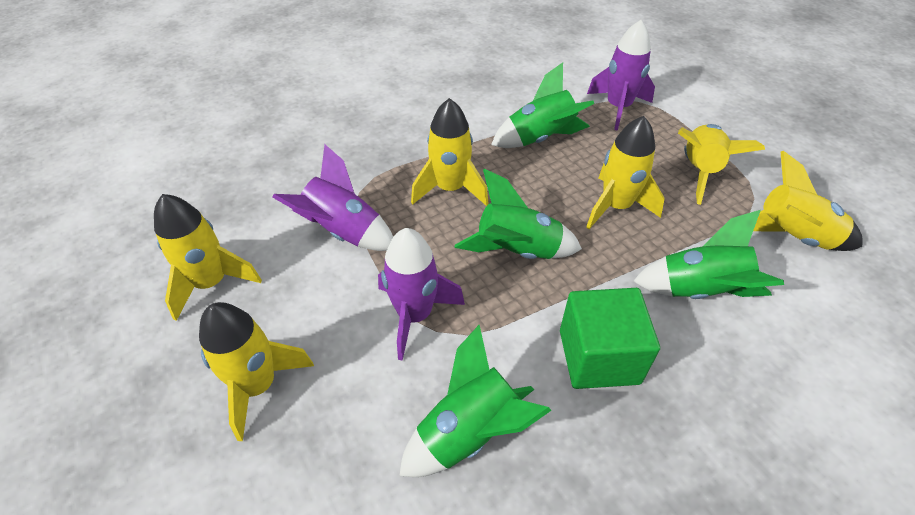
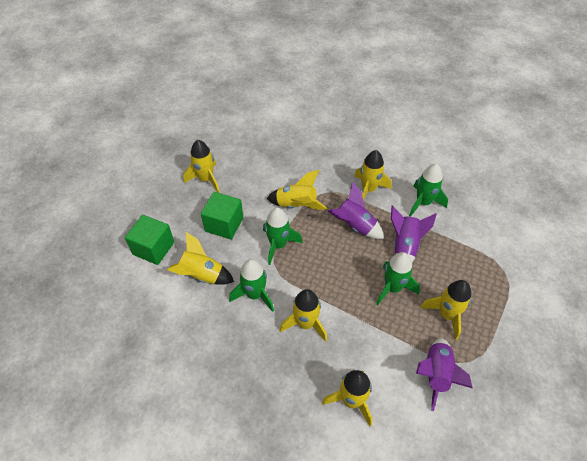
green cube: 1 -> 2
yellow rocket: 6 -> 7

